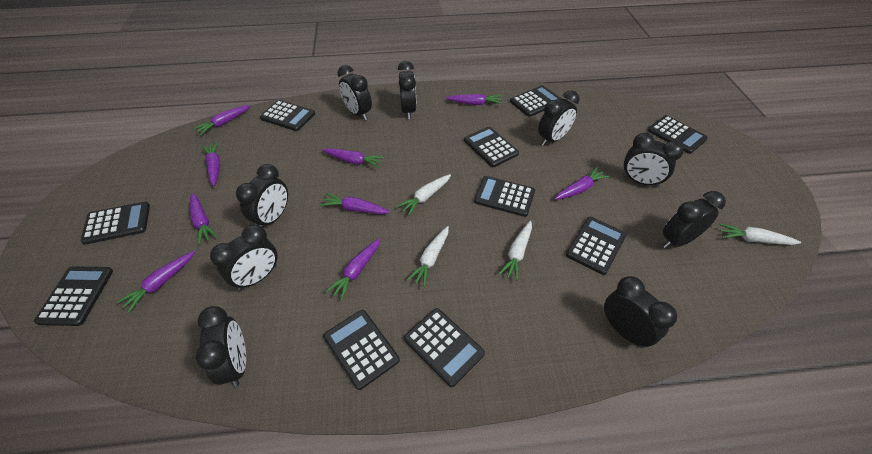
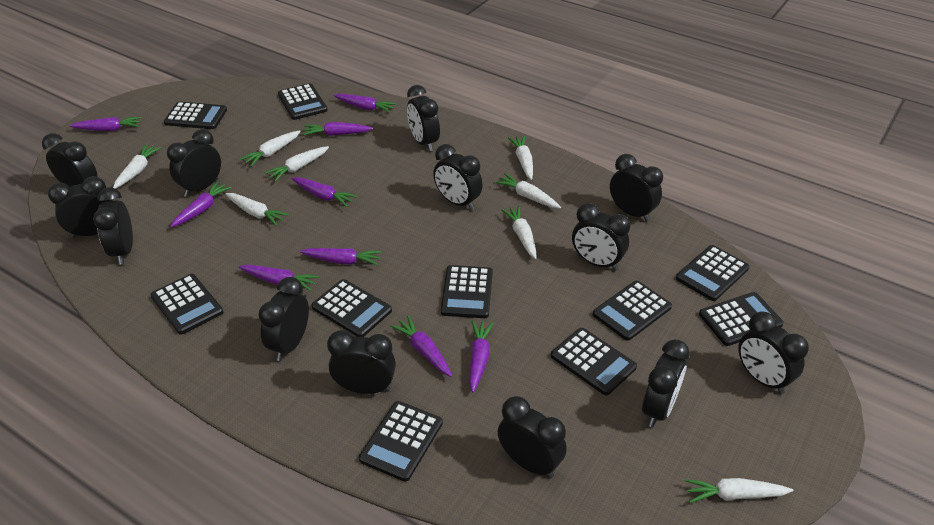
black clock: 9 -> 13
white carrot: 4 -> 8

